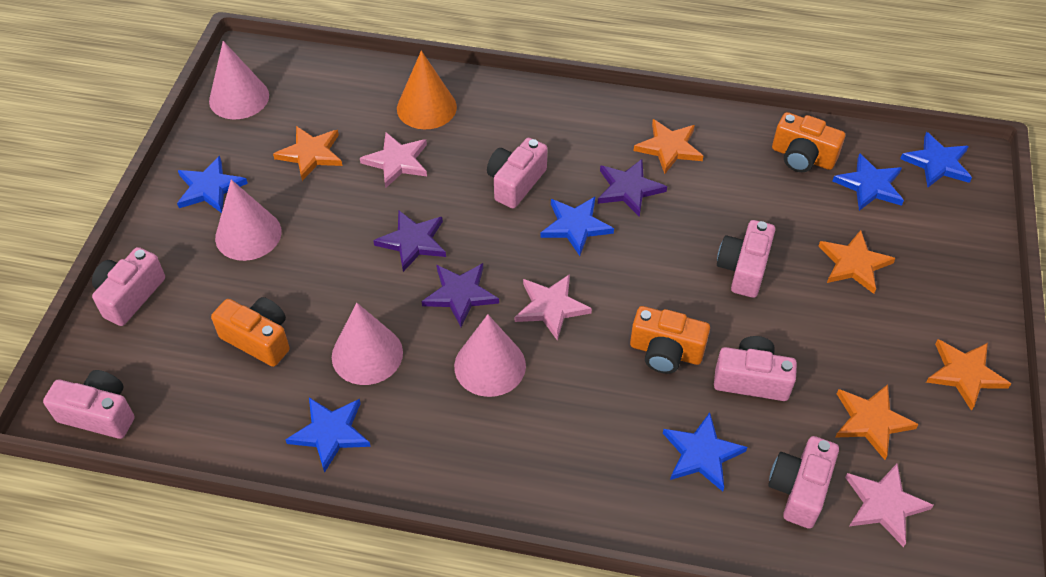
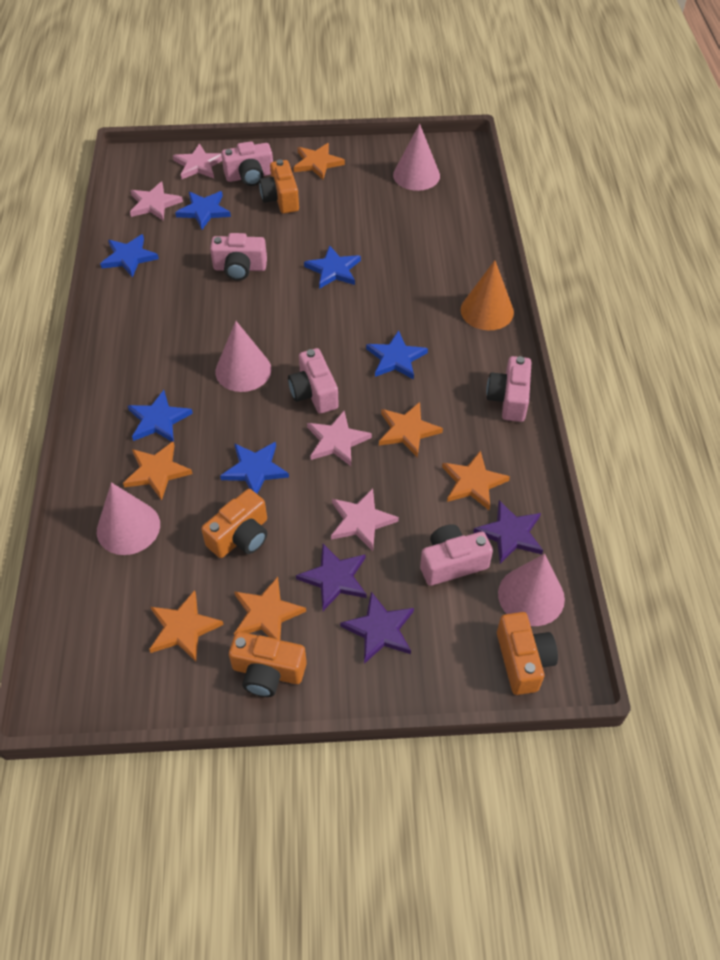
orange camera: 3 -> 4
orange star: 5 -> 6
pink camera: 6 -> 5
pink star: 3 -> 4

